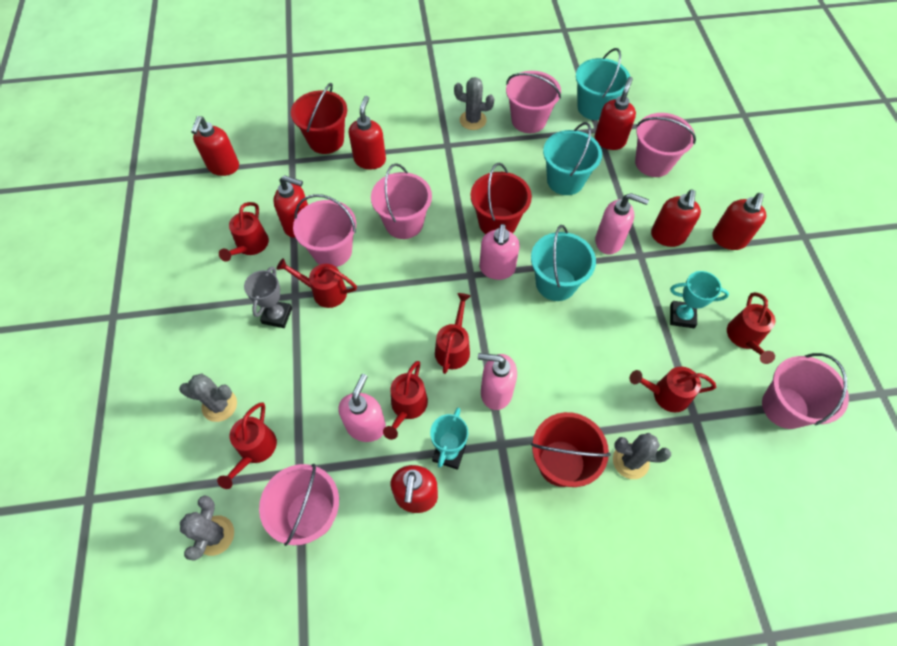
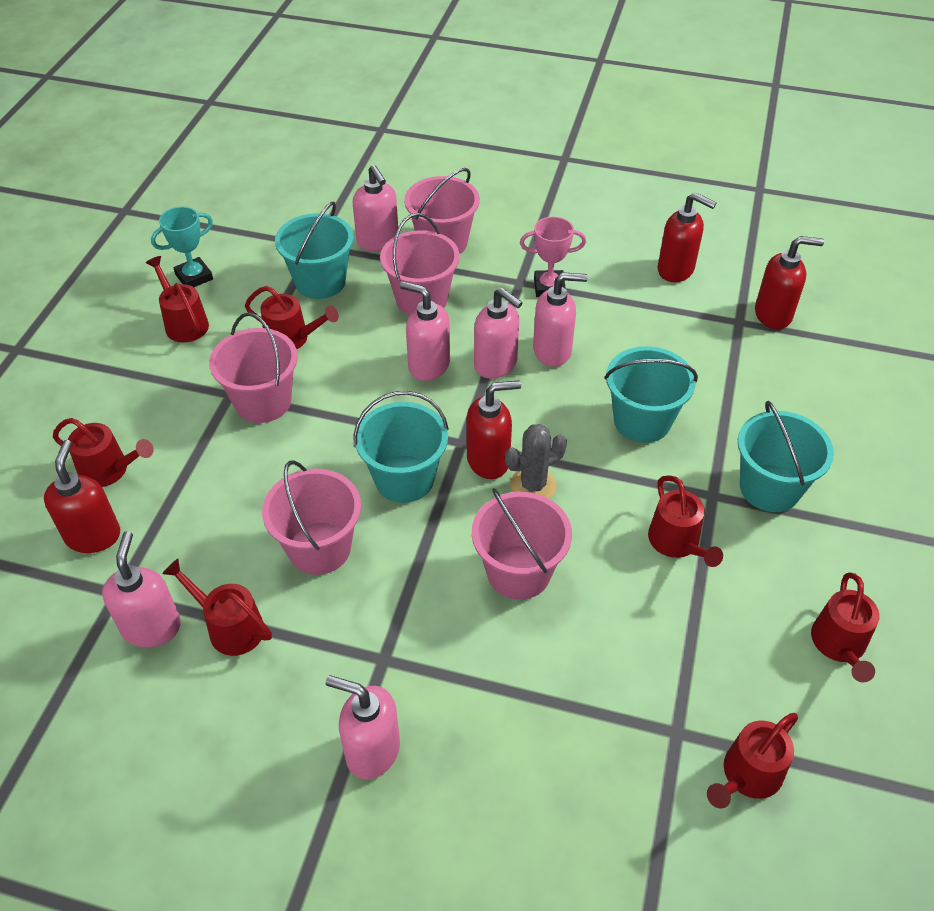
grey cactus: 4 -> 1
grey trophy: 1 -> 0
pink bucket: 6 -> 5
pink soap dispenser: 4 -> 6
pink trophy: 0 -> 1
red bucket: 3 -> 0
red soap dispenser: 7 -> 4
turquoise bucket: 3 -> 4
turquoise trophy: 2 -> 1

